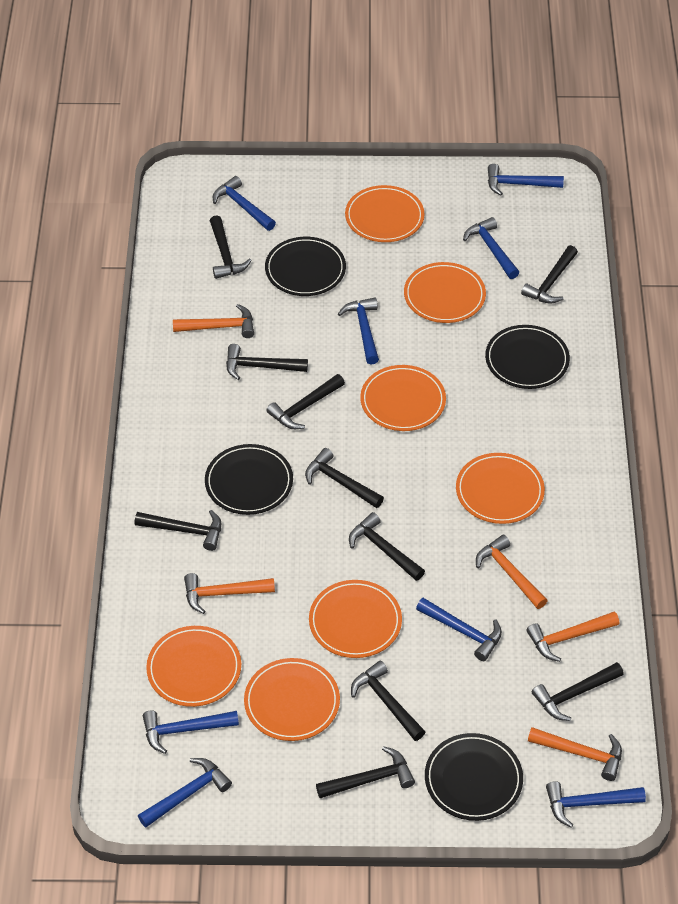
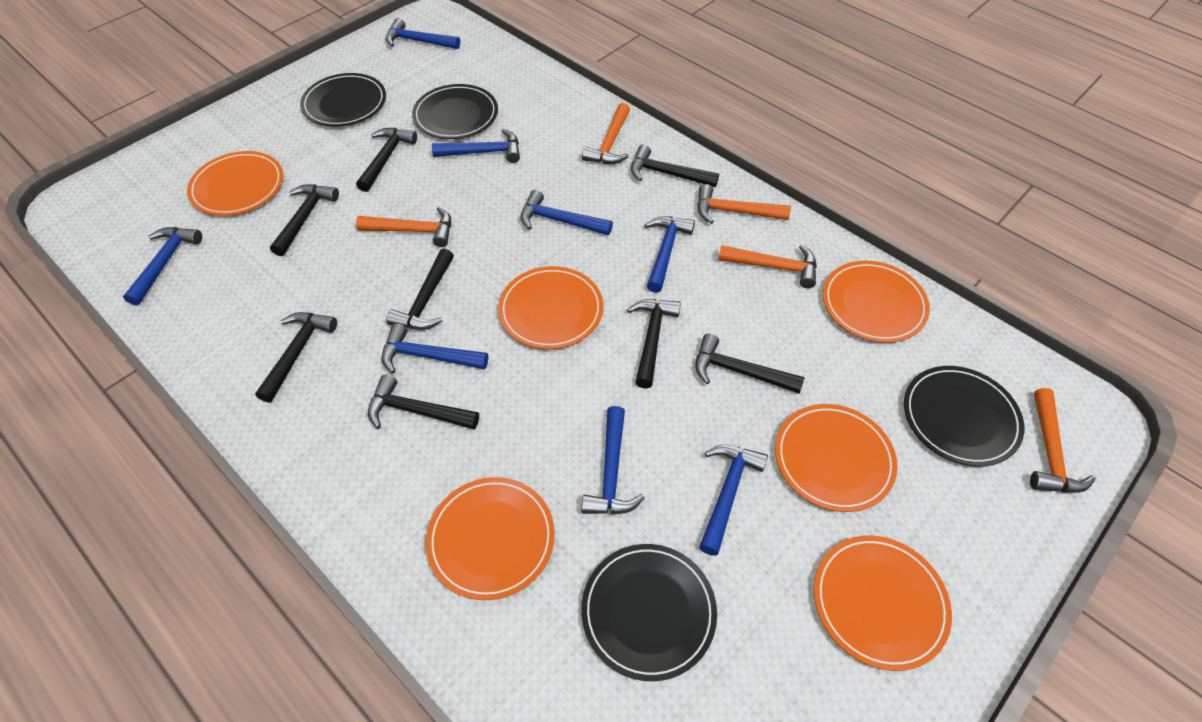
black hammer: 10 -> 8
orange plate: 7 -> 6

